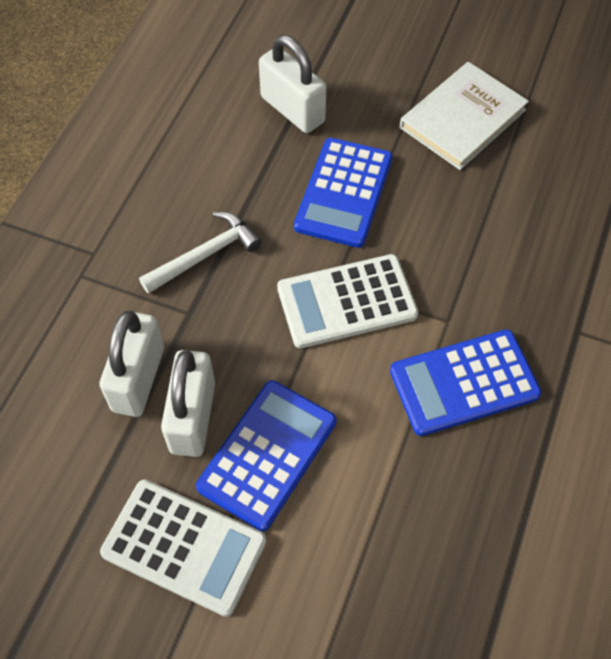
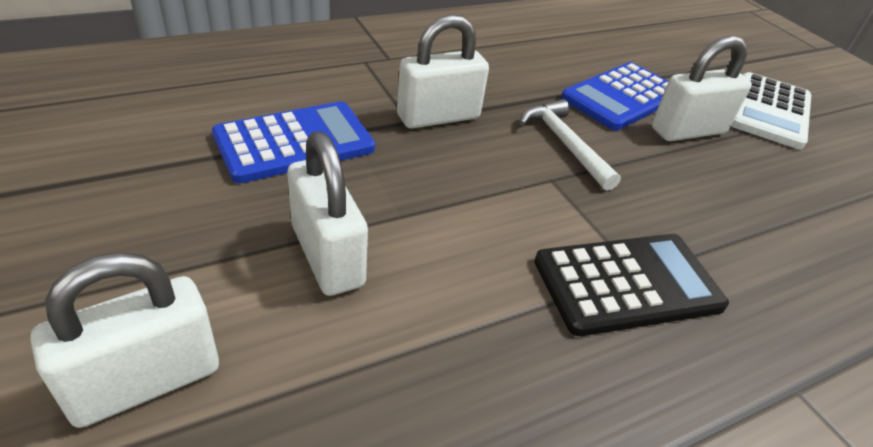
black calculator: 0 -> 1
blue calculator: 3 -> 2
white book: 1 -> 0
white calculator: 2 -> 1
white padlock: 3 -> 4

